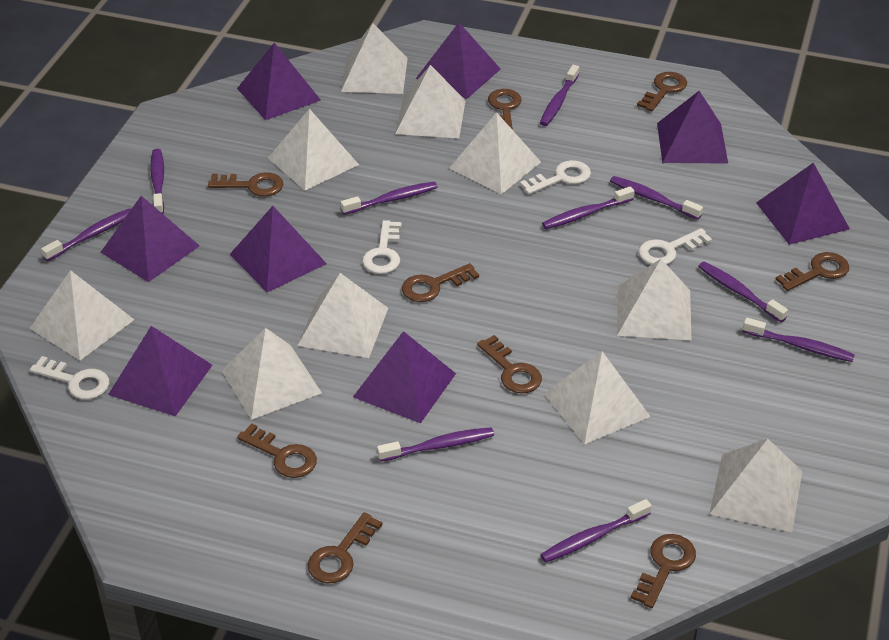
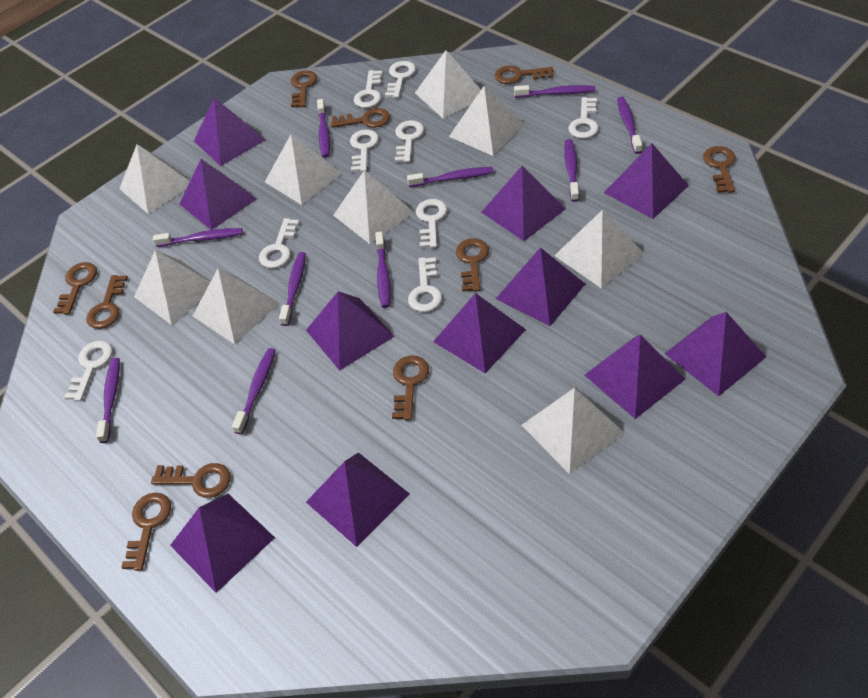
brown key: 9 -> 10
purple pyramid: 8 -> 11
white key: 4 -> 9
white pyramid: 10 -> 9

